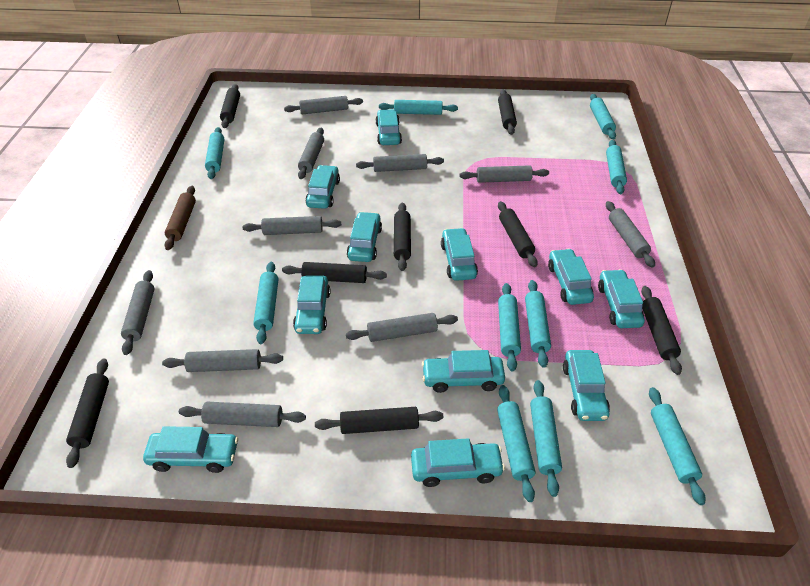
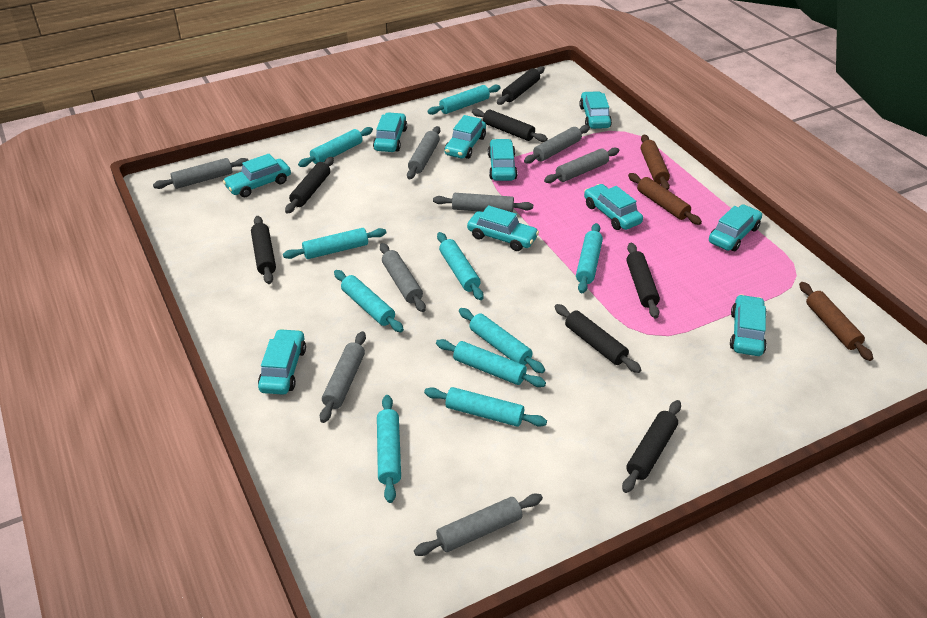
black rolling pin: 8 -> 7
brown rolling pin: 1 -> 3
grey rolling pin: 10 -> 8
turquoise car: 11 -> 10

